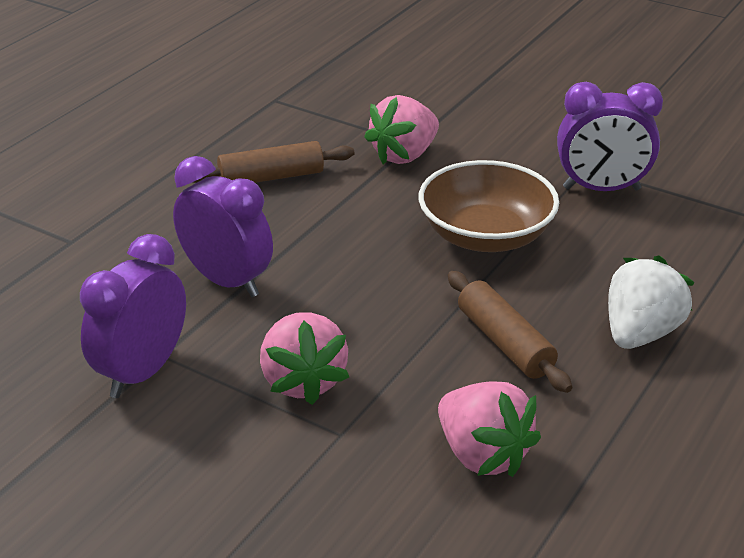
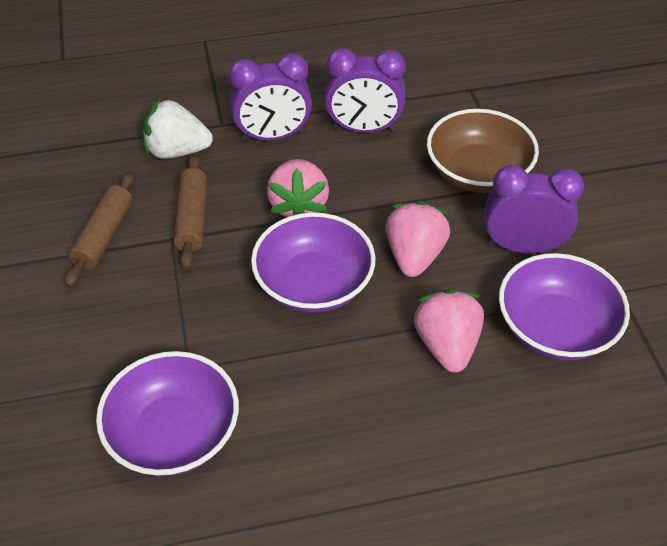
purple bowl: 0 -> 3

